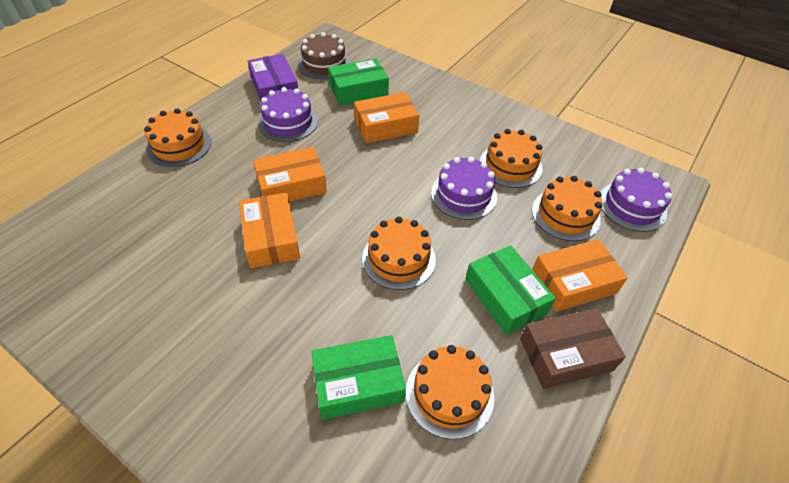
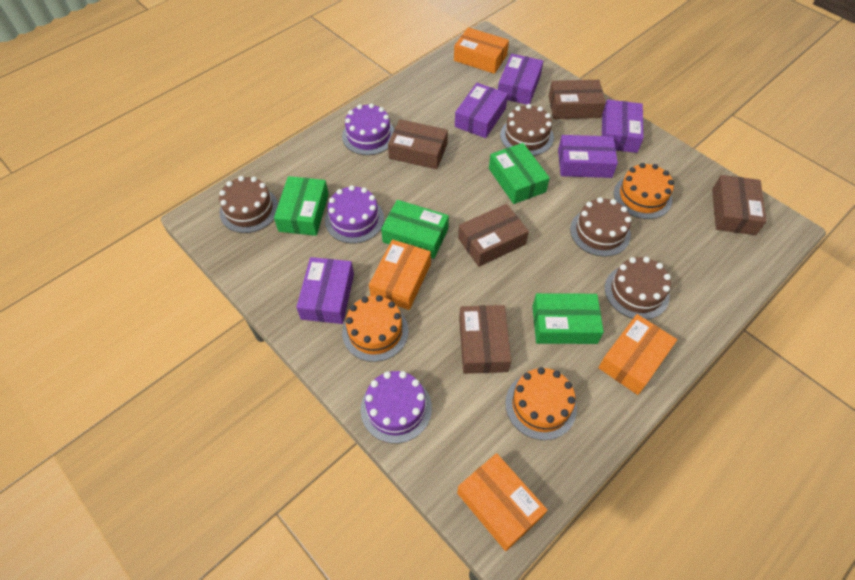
brown box: 1 -> 5
brown cake: 1 -> 4
green box: 3 -> 4
orange cake: 5 -> 3
purple box: 1 -> 5

